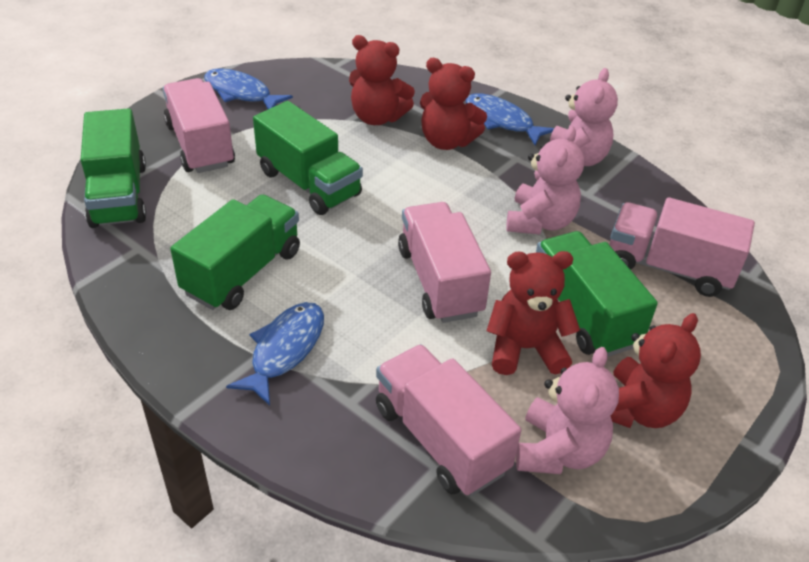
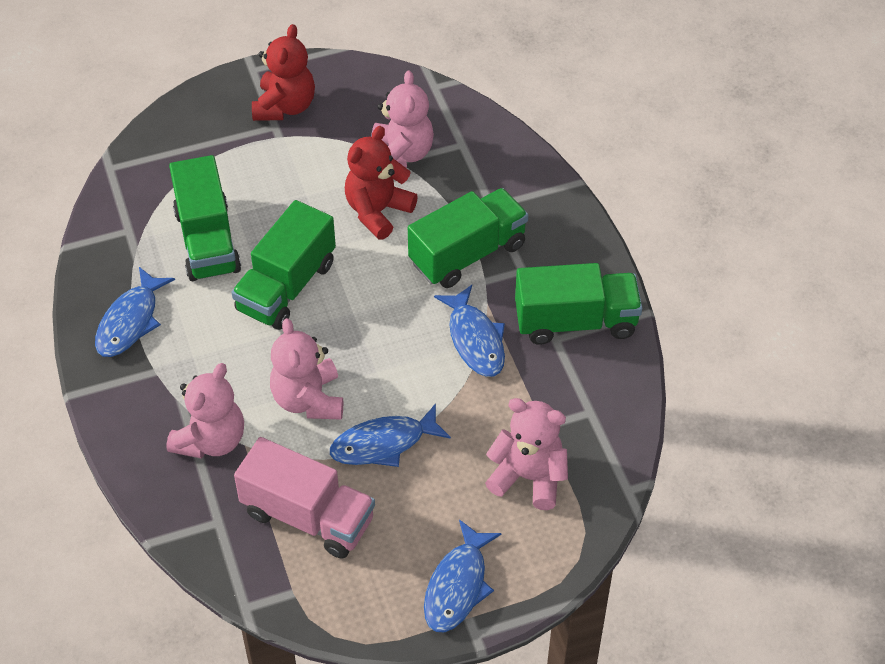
blue fish: 3 -> 4
pink teddy bear: 3 -> 4
pink truck: 4 -> 1
red teddy bear: 4 -> 2

